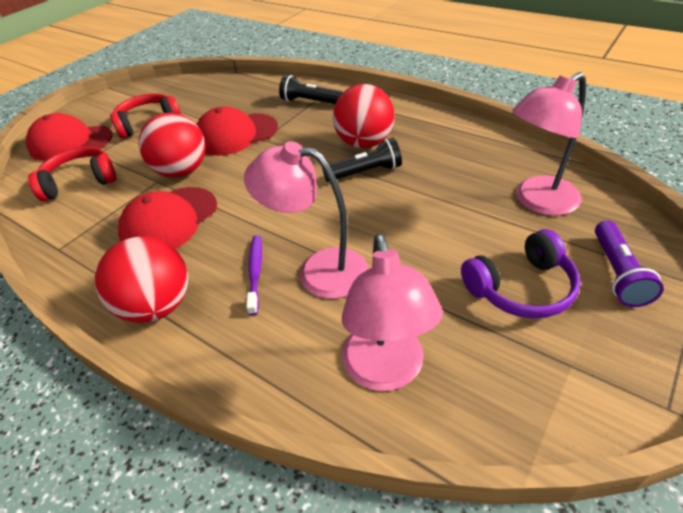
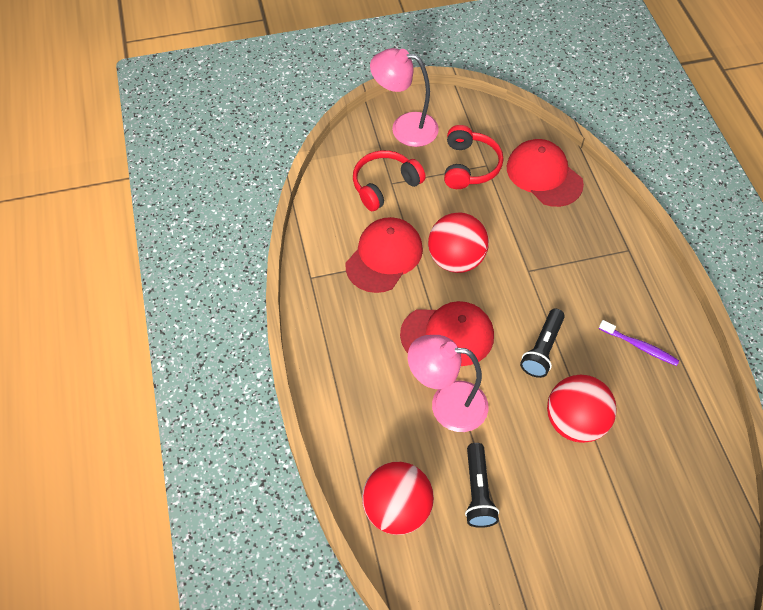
pink lamp: 3 -> 2
purple flashlight: 1 -> 0
purple headphones: 1 -> 0

